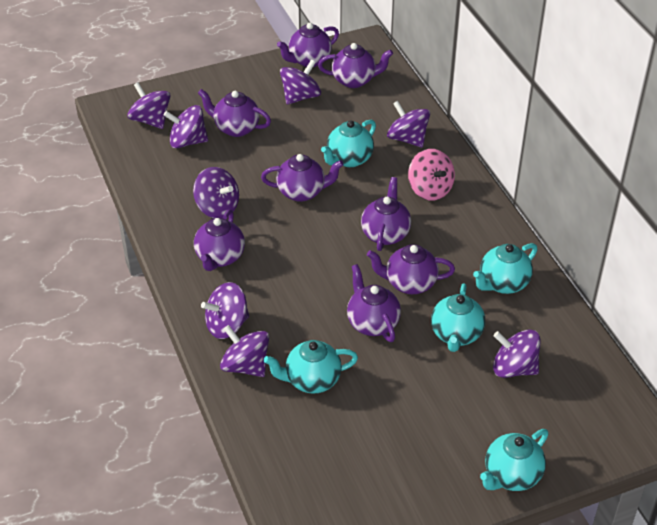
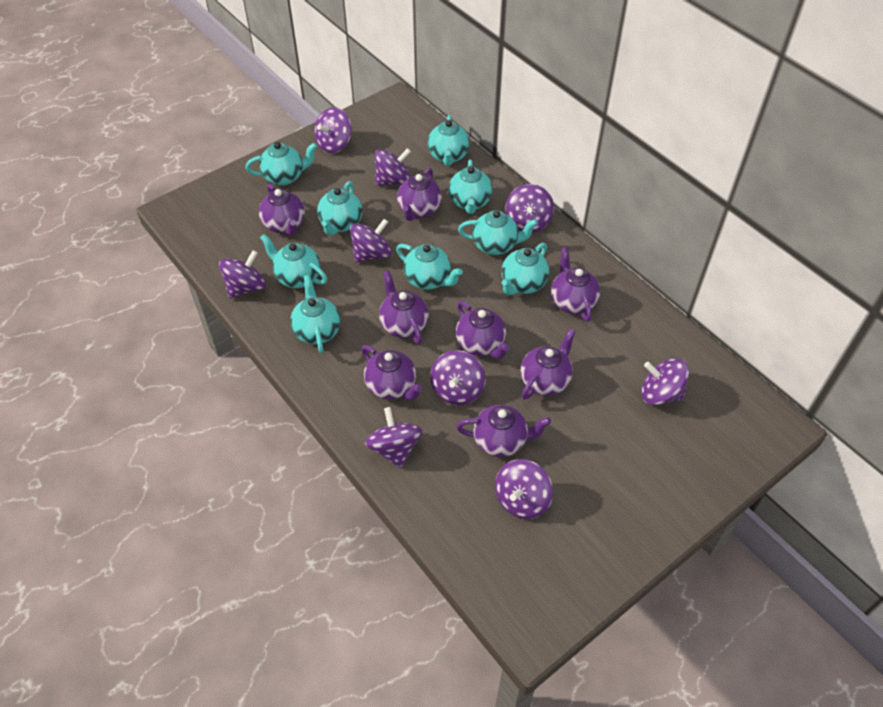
pink spinning top: 1 -> 0
purple spinning top: 8 -> 9
turquoise teapot: 5 -> 9

